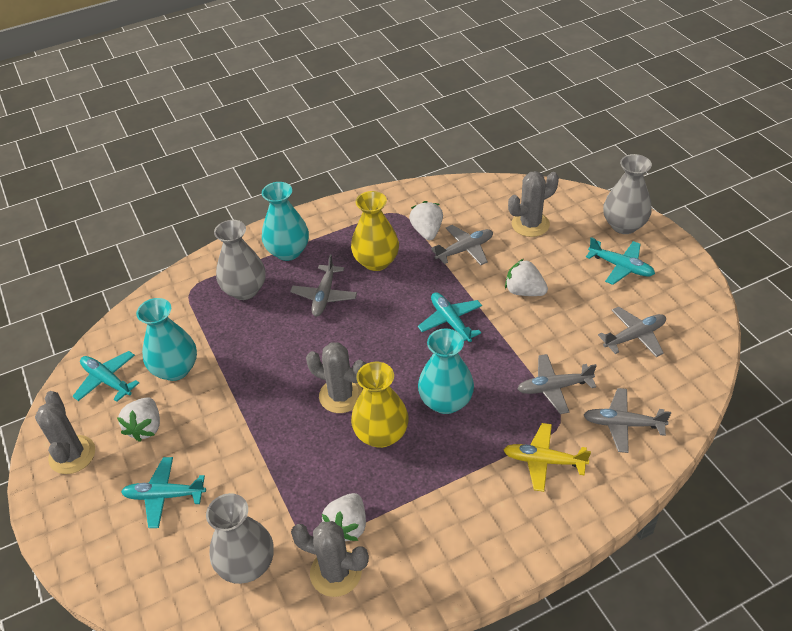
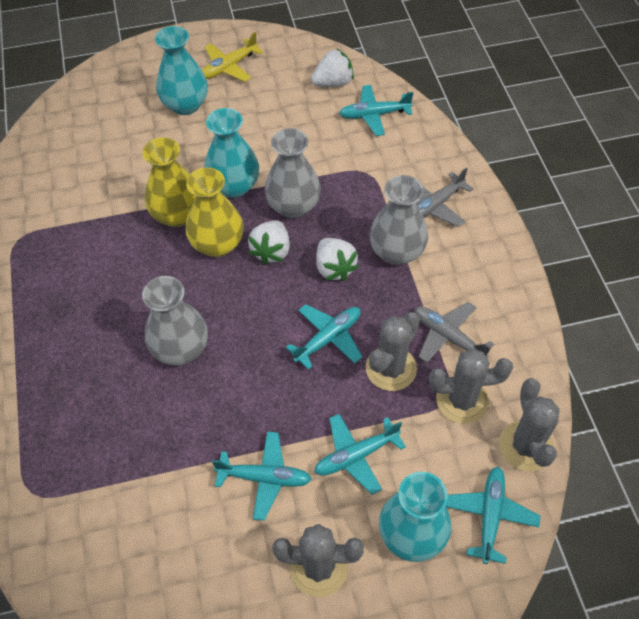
grey plane: 5 -> 2
turquoise plane: 4 -> 5
white strawberry: 4 -> 3

